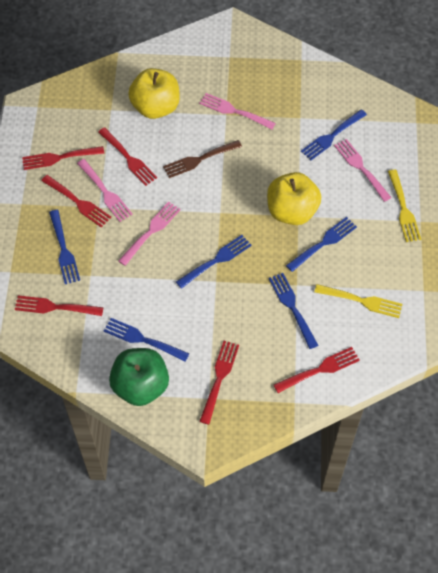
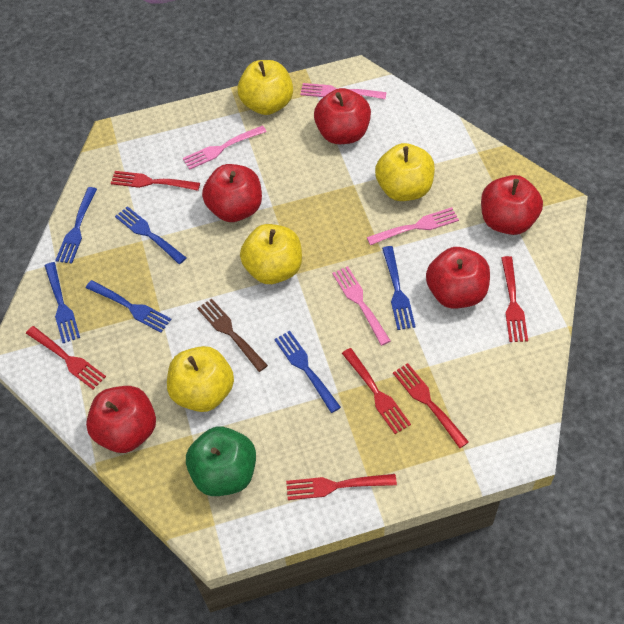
red apple: 0 -> 5
yellow apple: 2 -> 4
yellow fork: 2 -> 0

